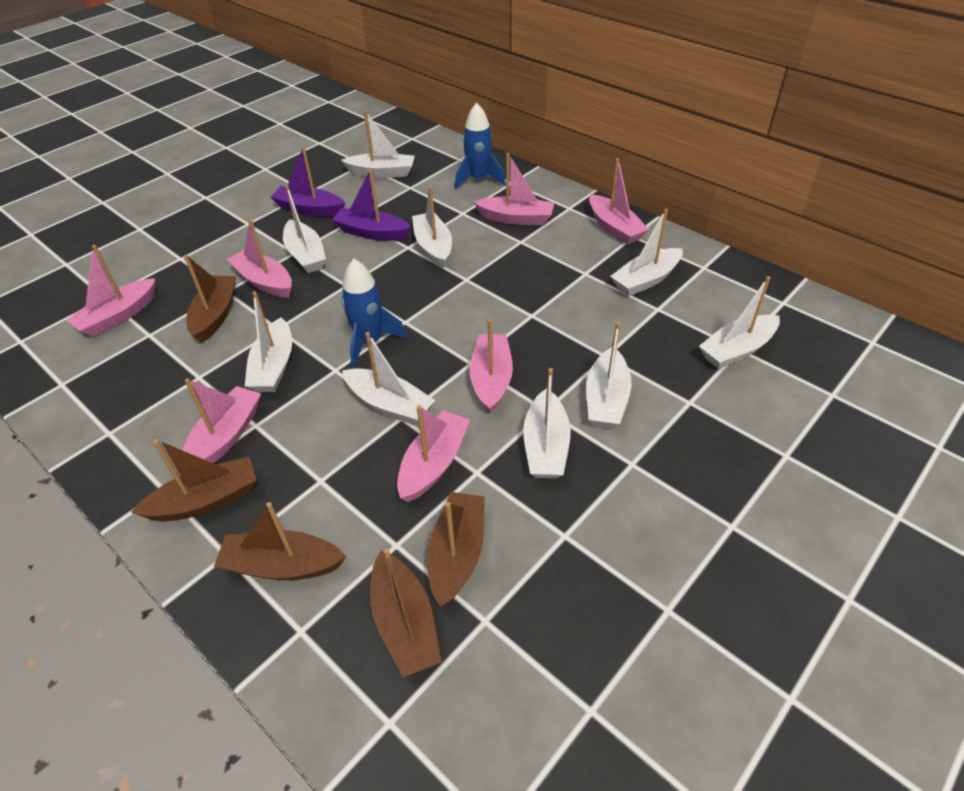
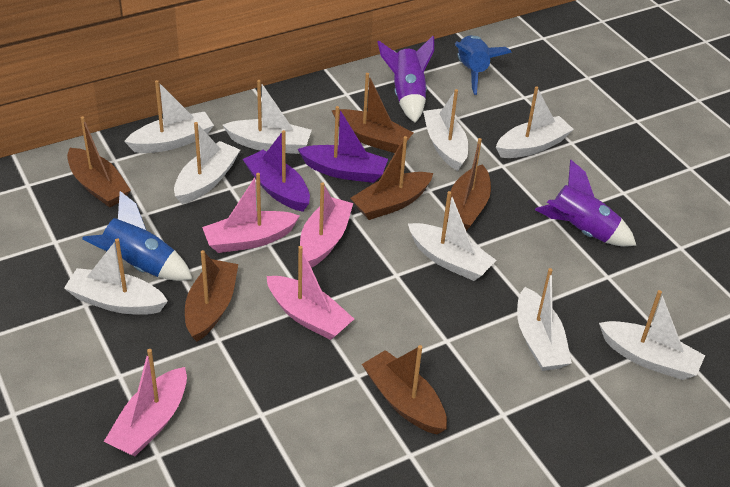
brown boat: 5 -> 6
pink boat: 7 -> 4
purple rocket: 0 -> 2

